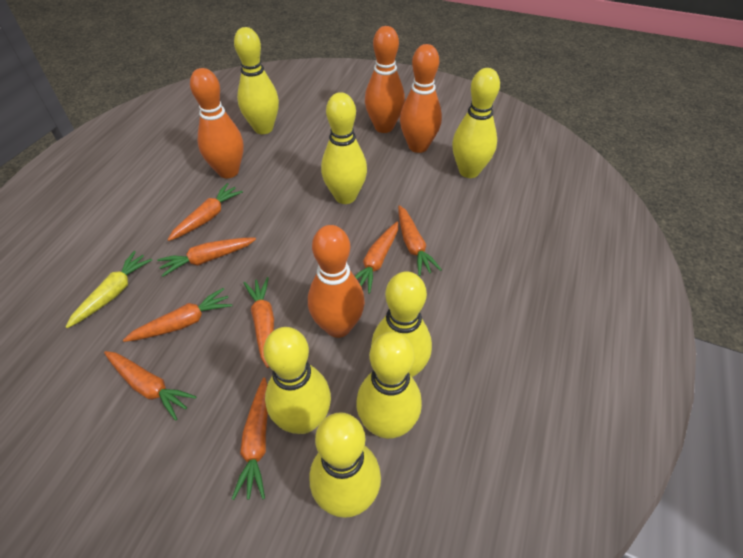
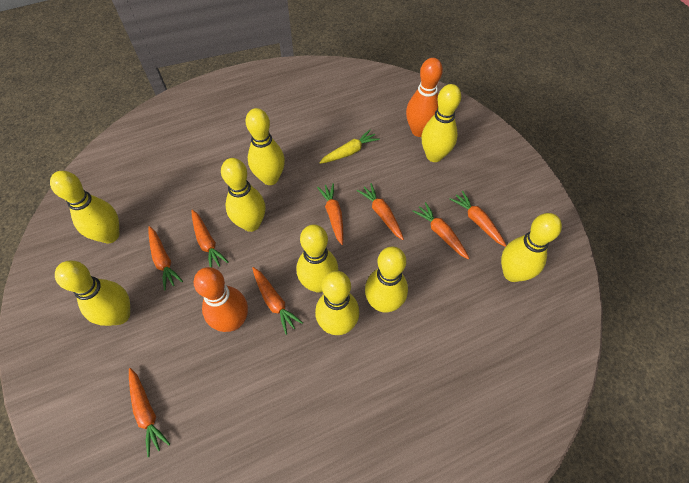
orange bowling pin: 4 -> 2
yellow bowling pin: 7 -> 9

